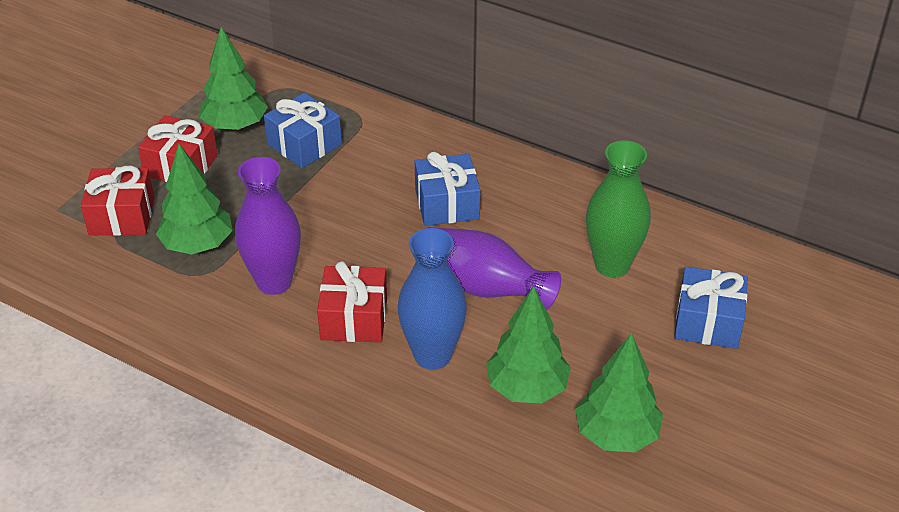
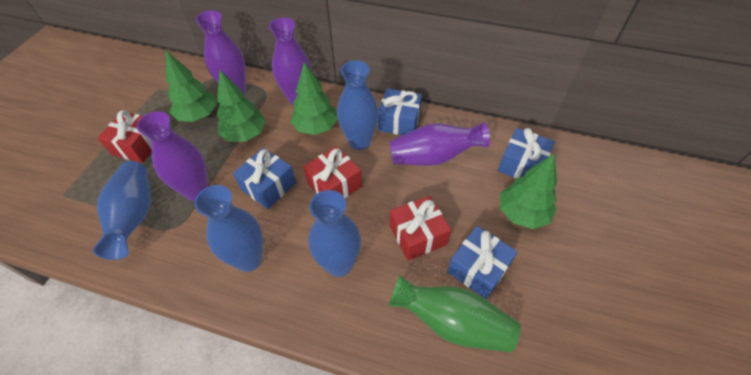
blue gift: 3 -> 4
blue vase: 1 -> 4
purple vase: 2 -> 4

